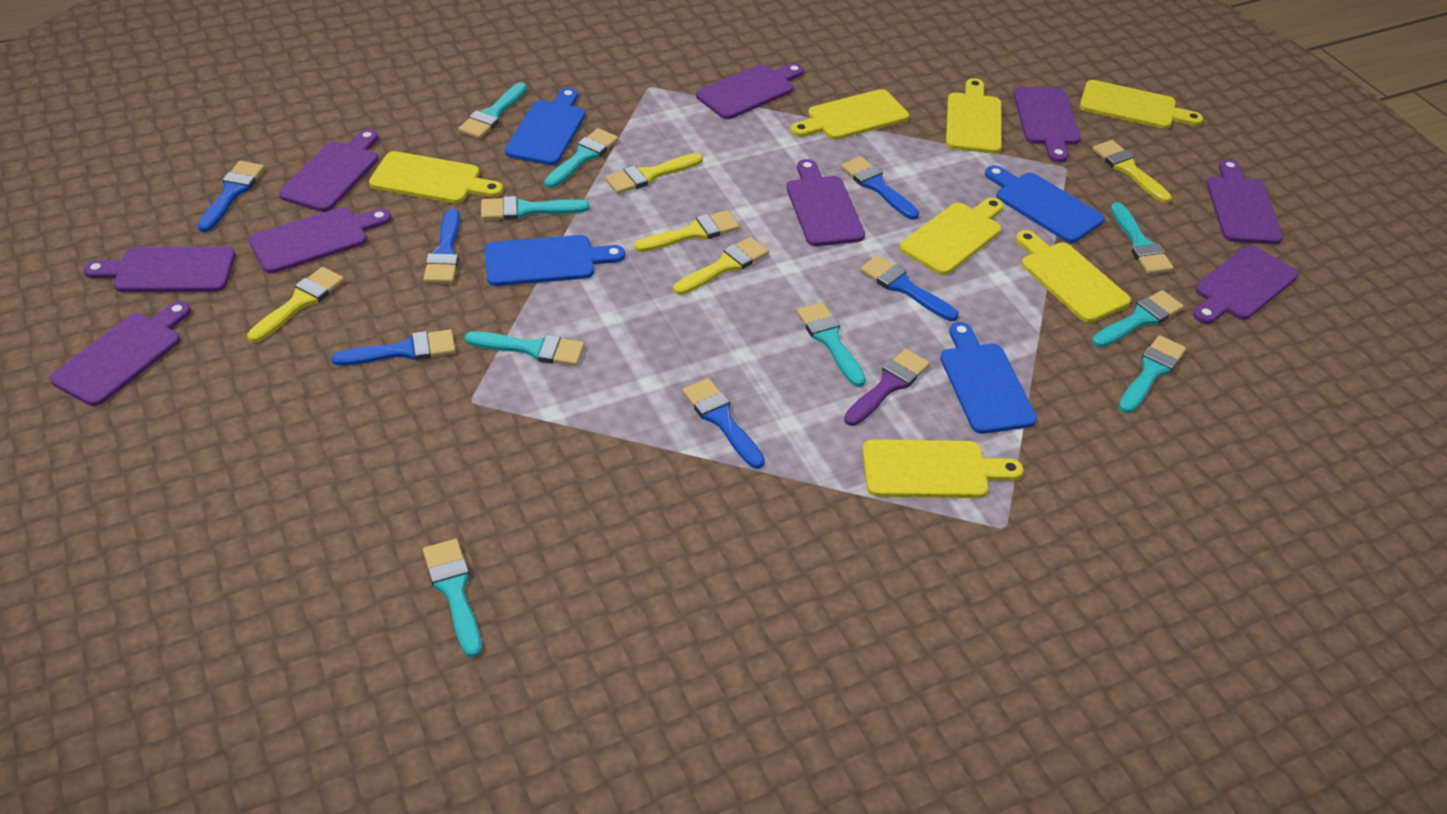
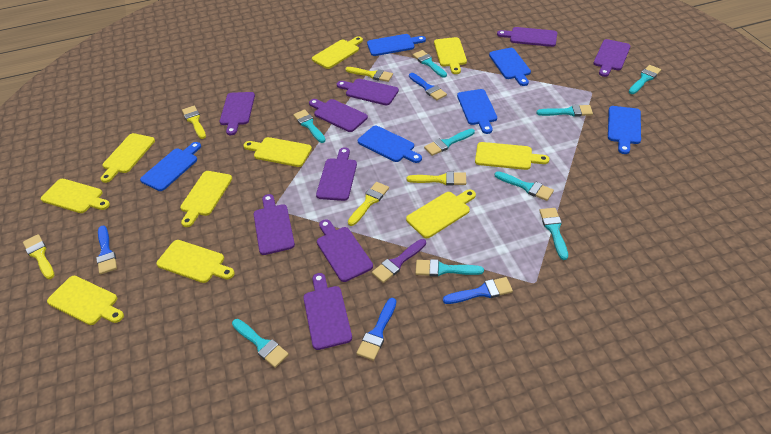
blue brush: 6 -> 4
blue cutting board: 4 -> 6
yellow cutting board: 7 -> 10

